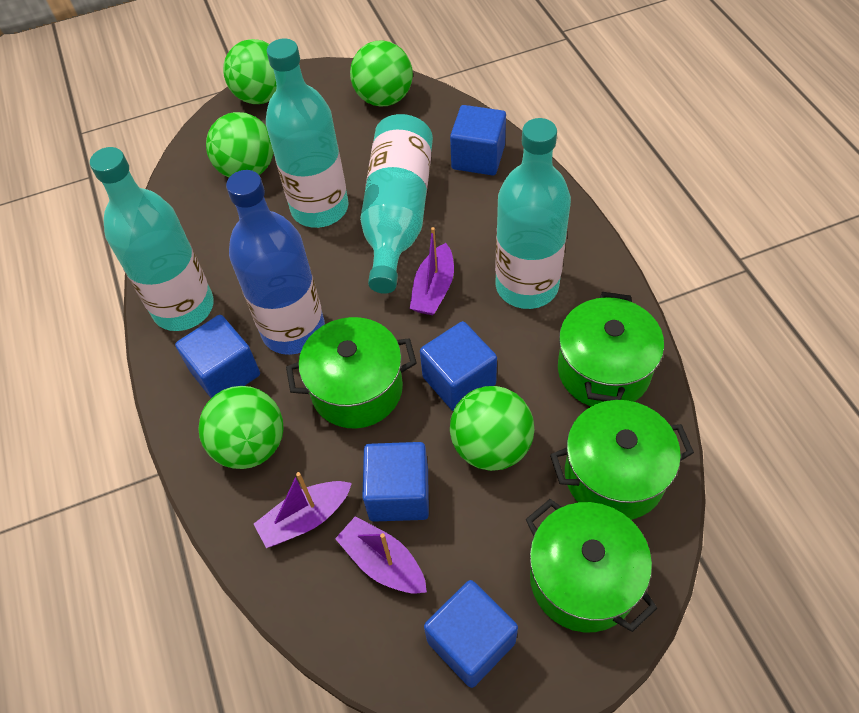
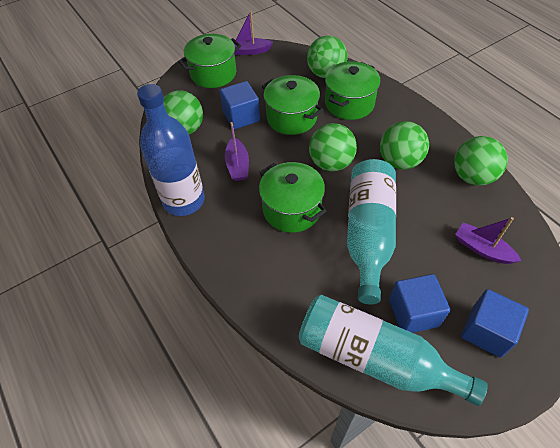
blue cube: 5 -> 3
turquoise bottle: 4 -> 2

